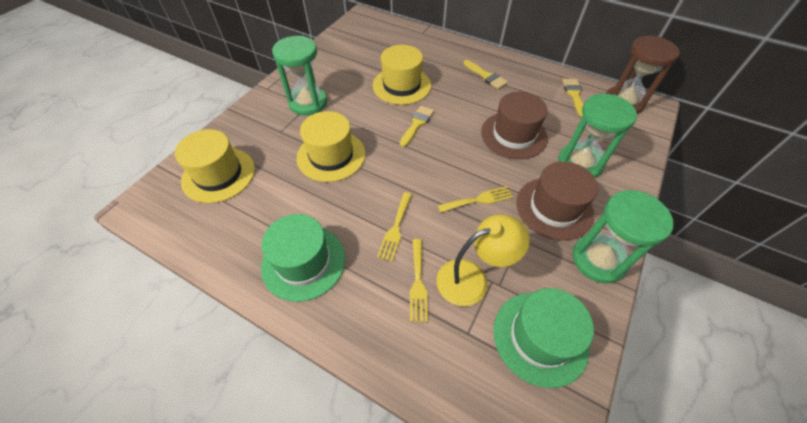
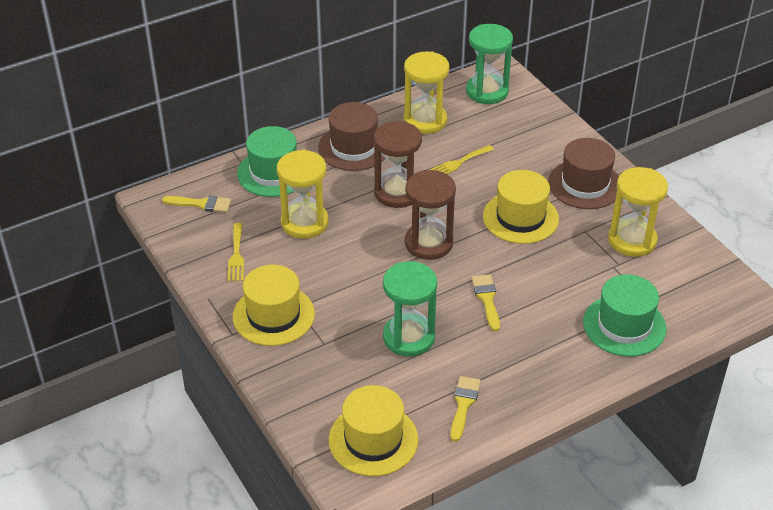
brown hourglass: 1 -> 2
green hourglass: 3 -> 2
yellow fork: 3 -> 2
yellow hourglass: 0 -> 3
yellow lamp: 1 -> 0

